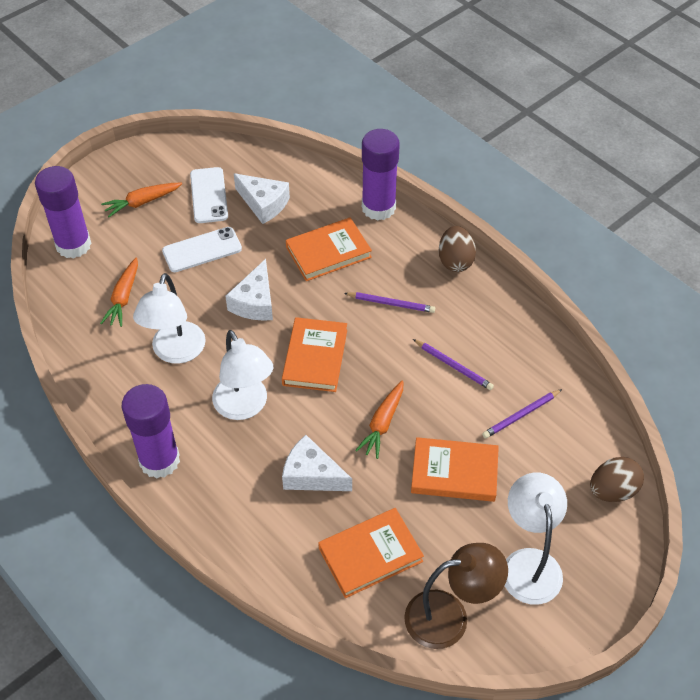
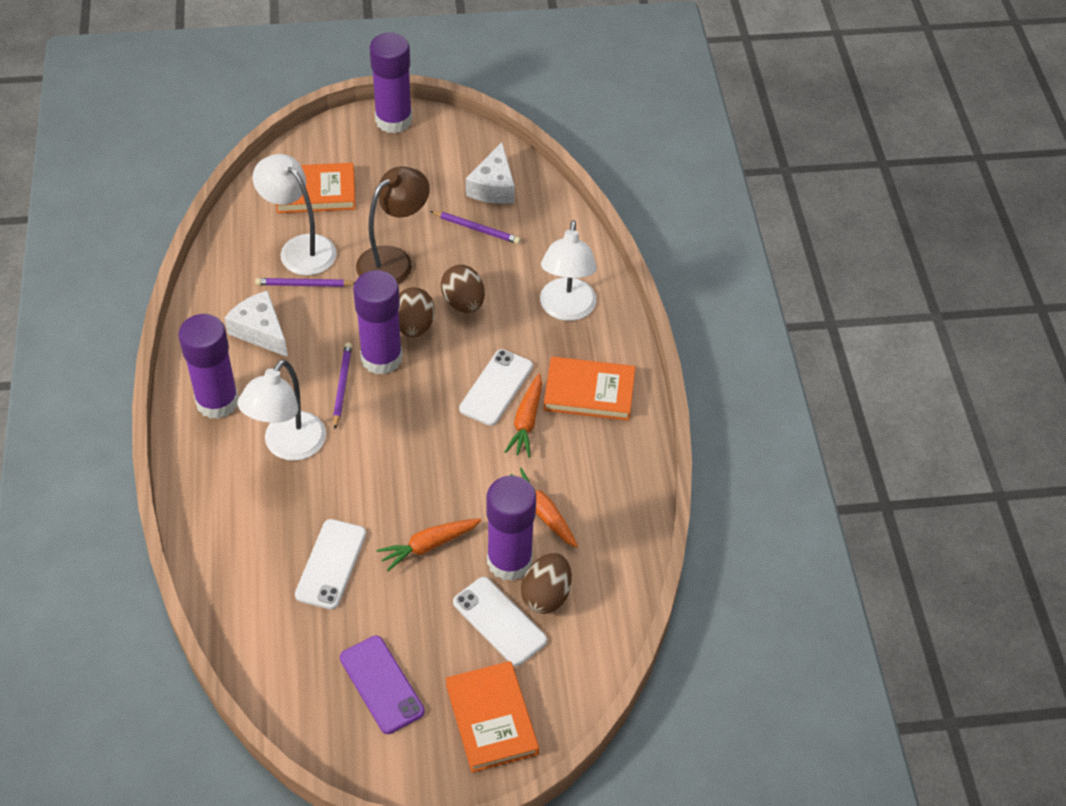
brown egg: 2 -> 3
orange book: 4 -> 3
purple glue stick: 3 -> 4
purple phone: 0 -> 1
white cheese: 3 -> 2
white phone: 2 -> 3

